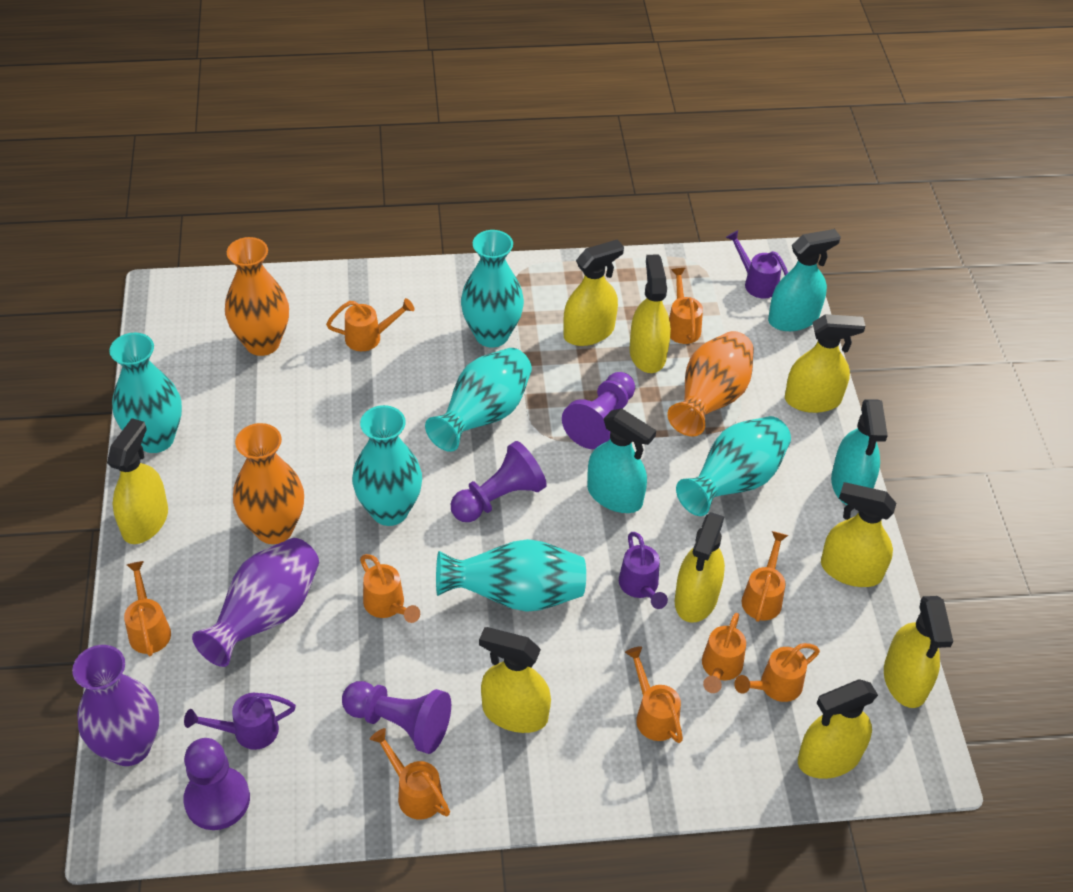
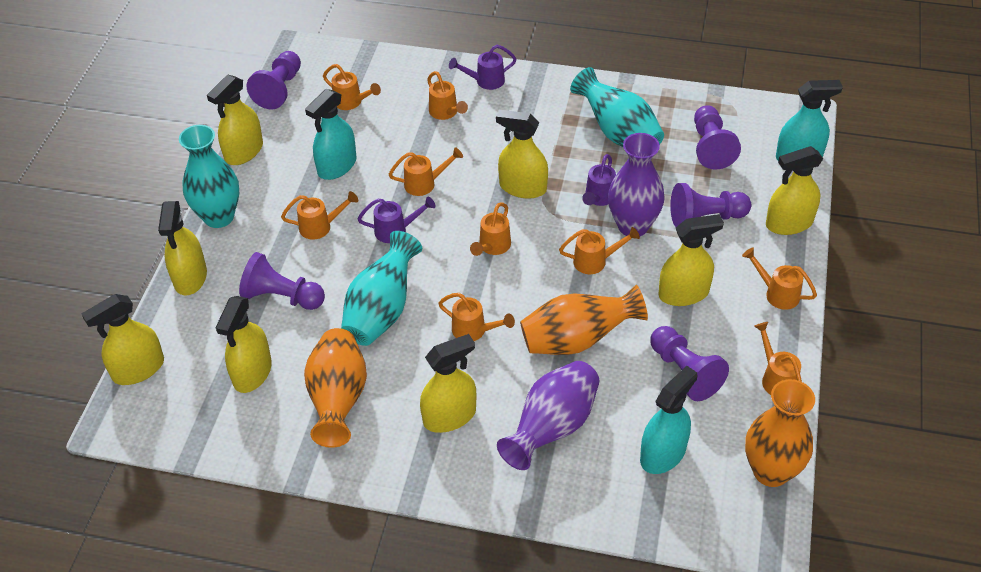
purple pawn: 4 -> 5
turquoise vase: 6 -> 3
yellow spray bottle: 9 -> 8

